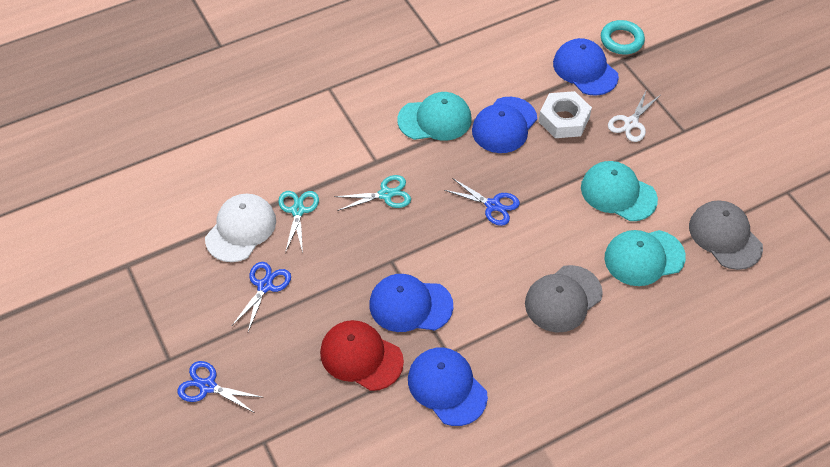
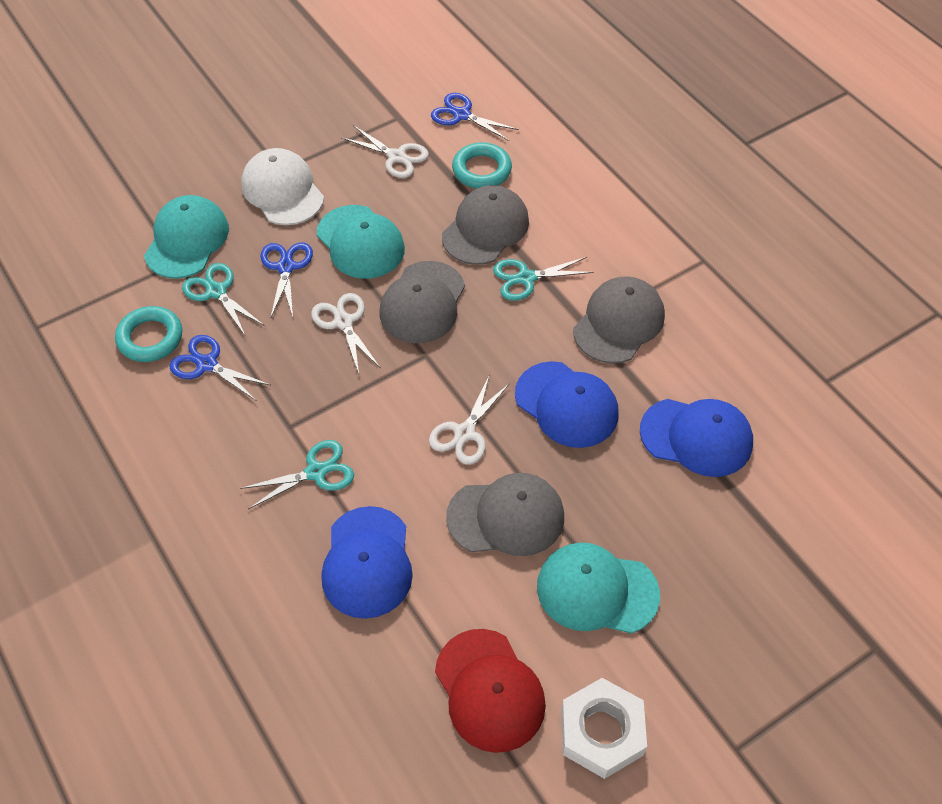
blue cap: 4 -> 3
grey cap: 2 -> 4
turquoise ring: 1 -> 2
turquoise scissors: 2 -> 3
white scissors: 1 -> 3

